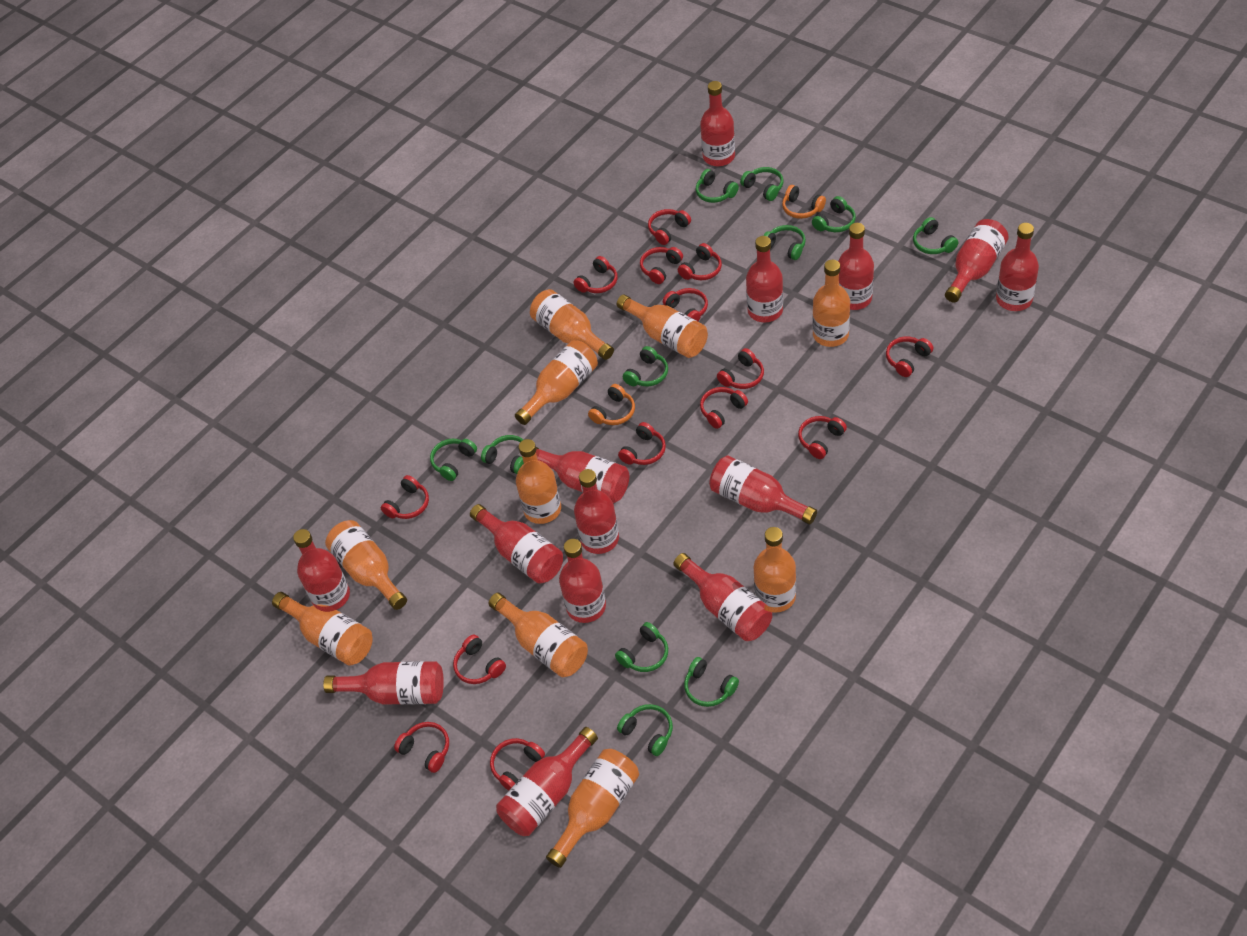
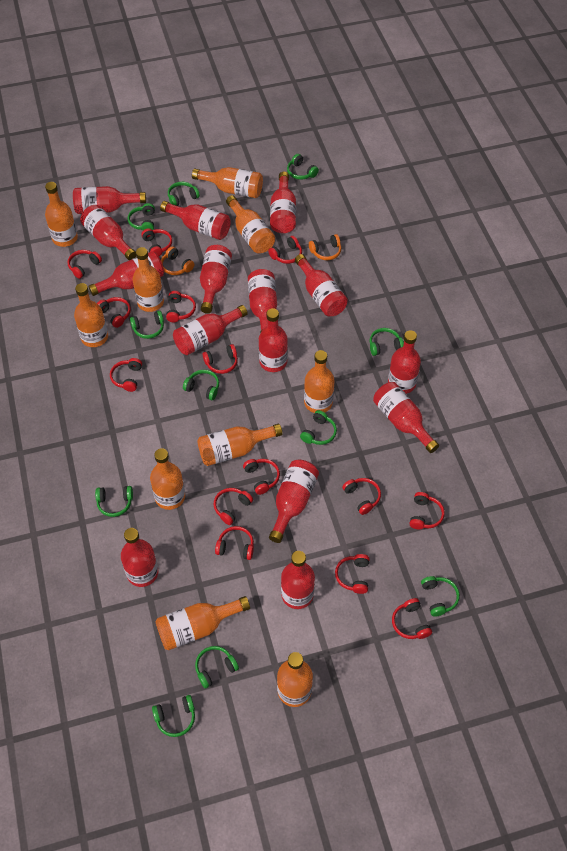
red bottle: 14 -> 15

